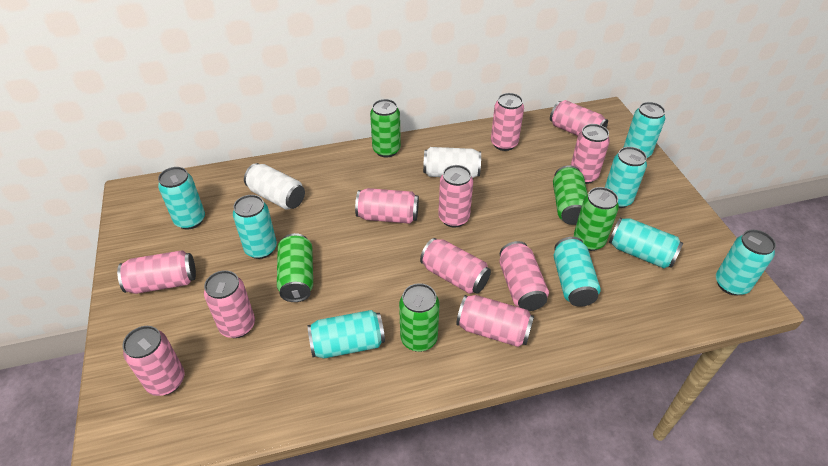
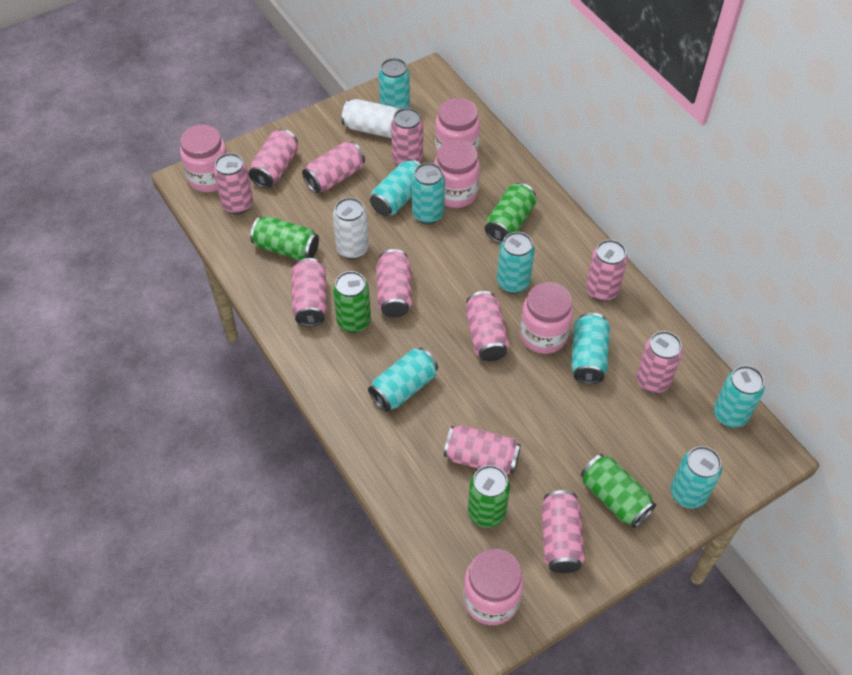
pink jar: 0 -> 5

